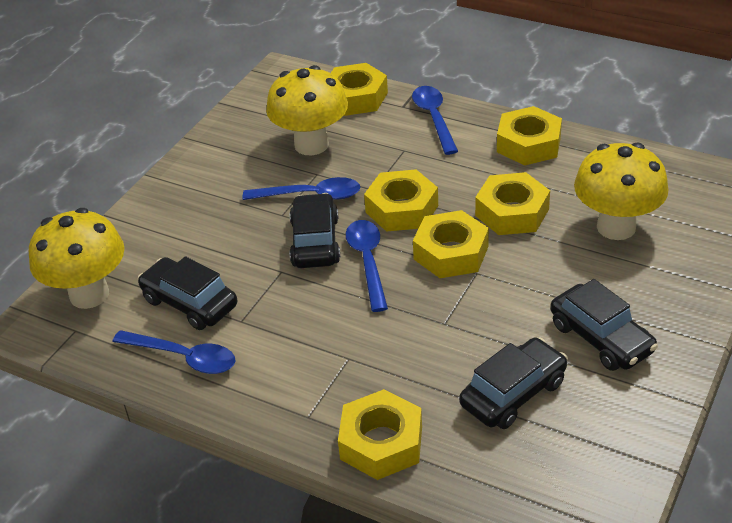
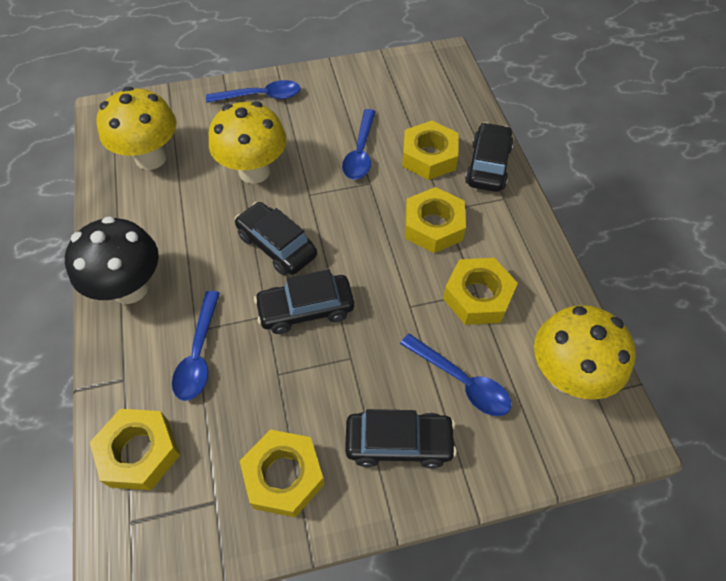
black mushroom: 0 -> 1
yellow nut: 6 -> 5

